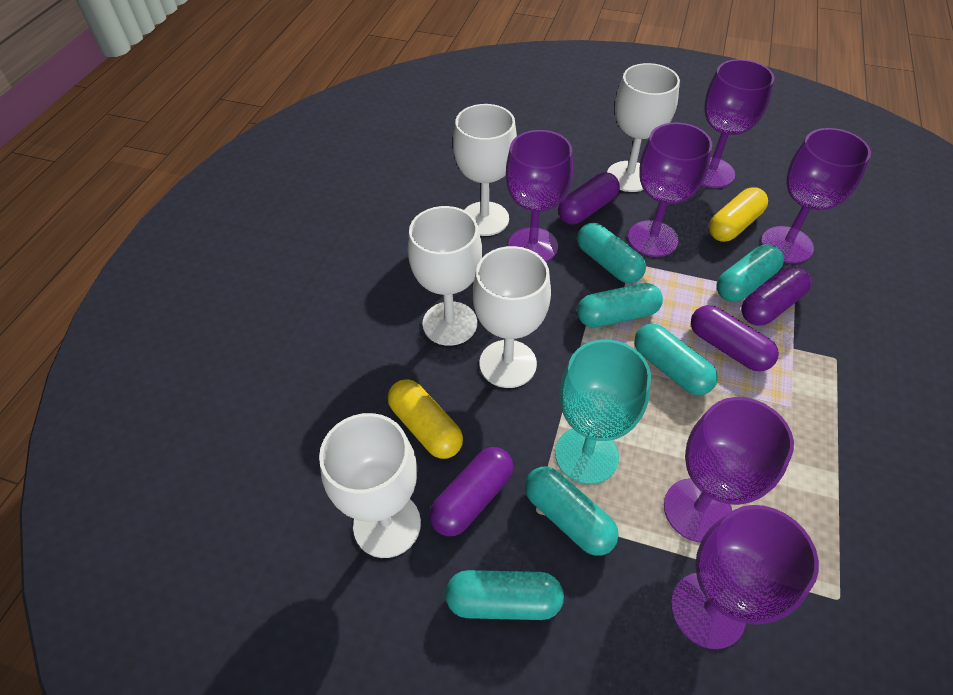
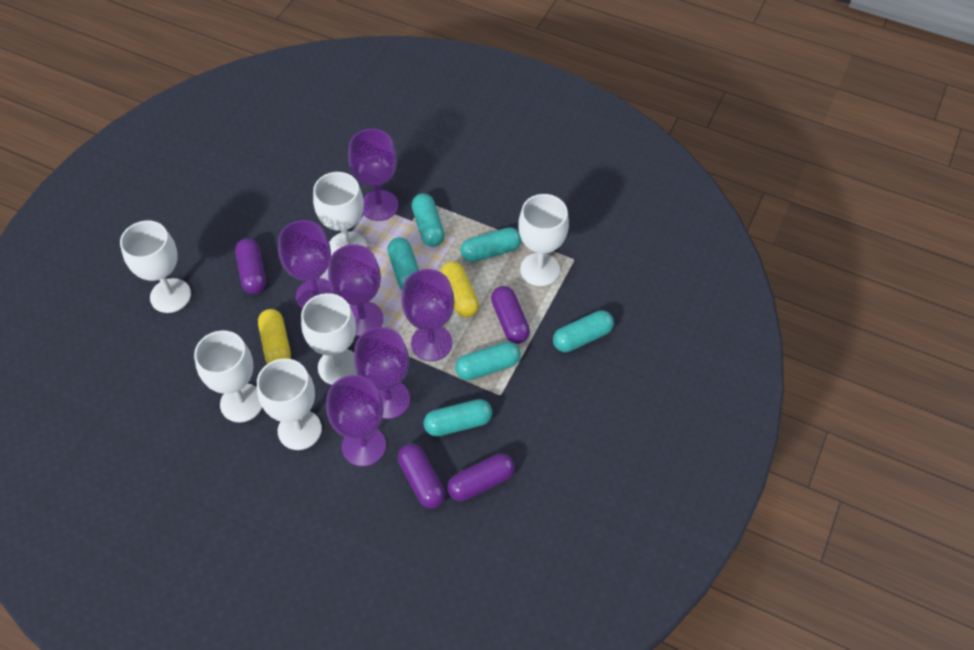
turquoise goblet: 1 -> 0
white goblet: 5 -> 6

